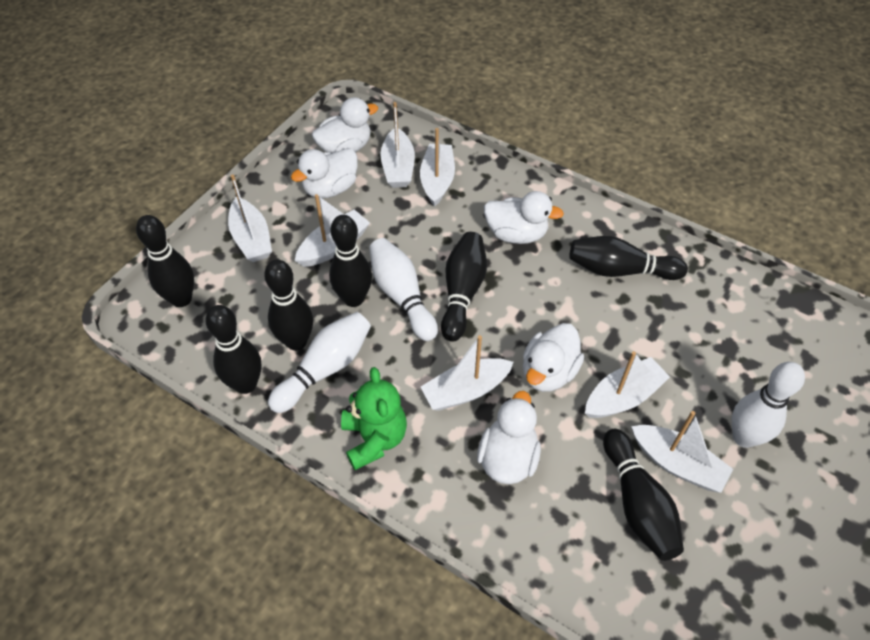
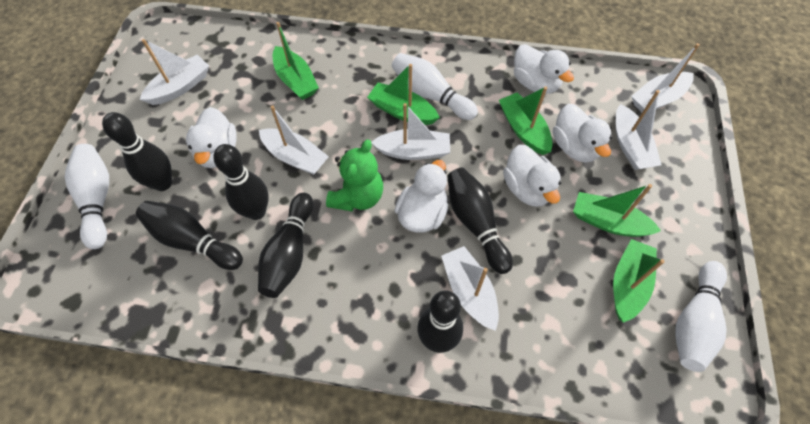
black bowling pin: 7 -> 6
green boat: 0 -> 5
white boat: 7 -> 6

